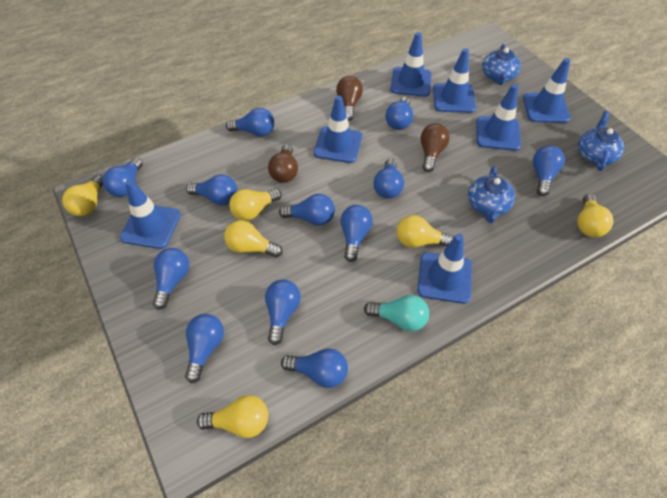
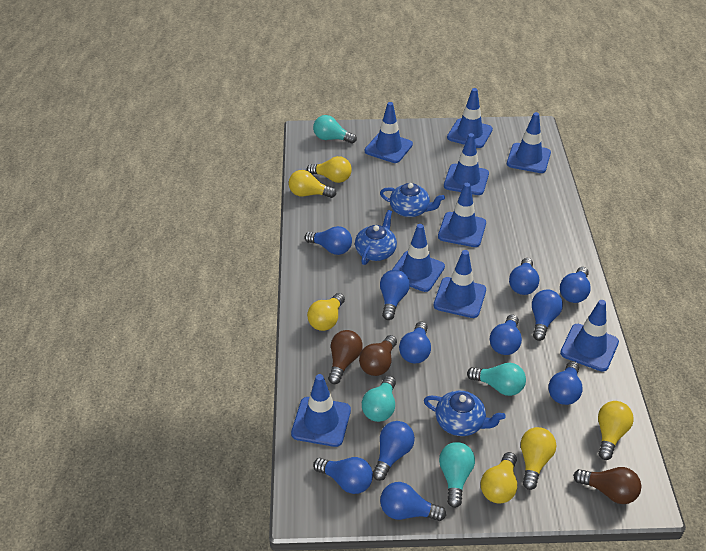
blue light bulb: 12 -> 11
blue traffic cone: 7 -> 9
turquoise light bulb: 1 -> 4

